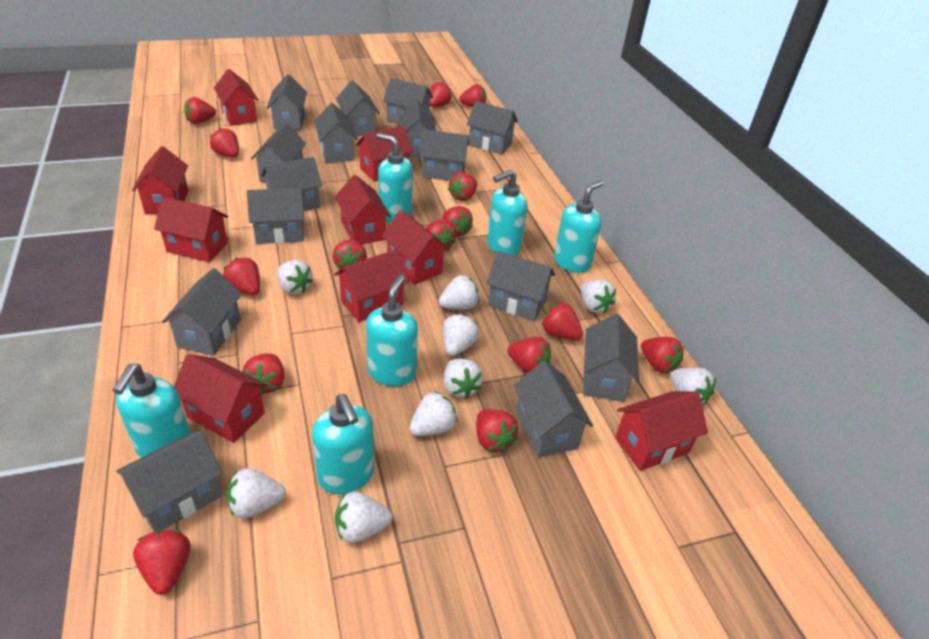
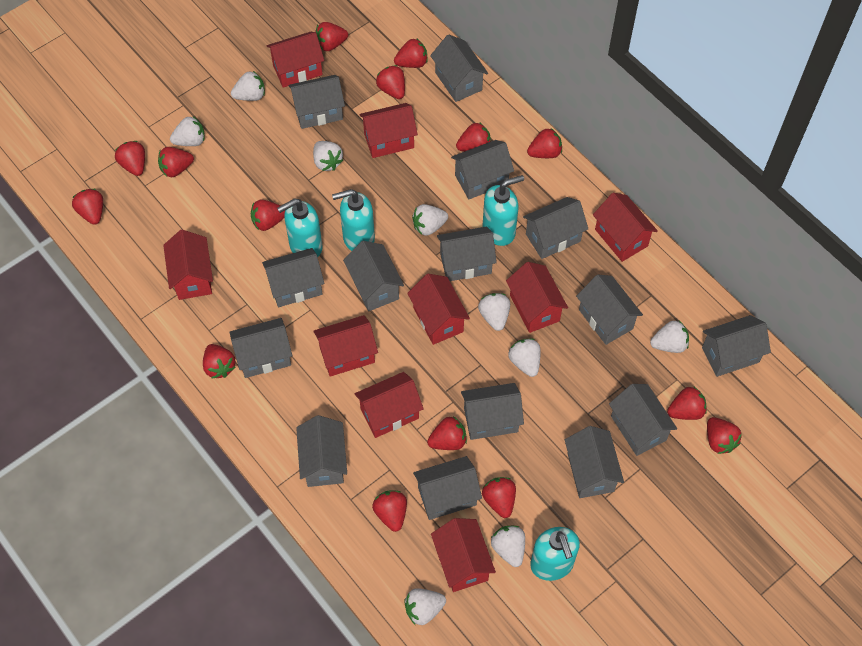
turquoise soap dispenser: 6 -> 4

